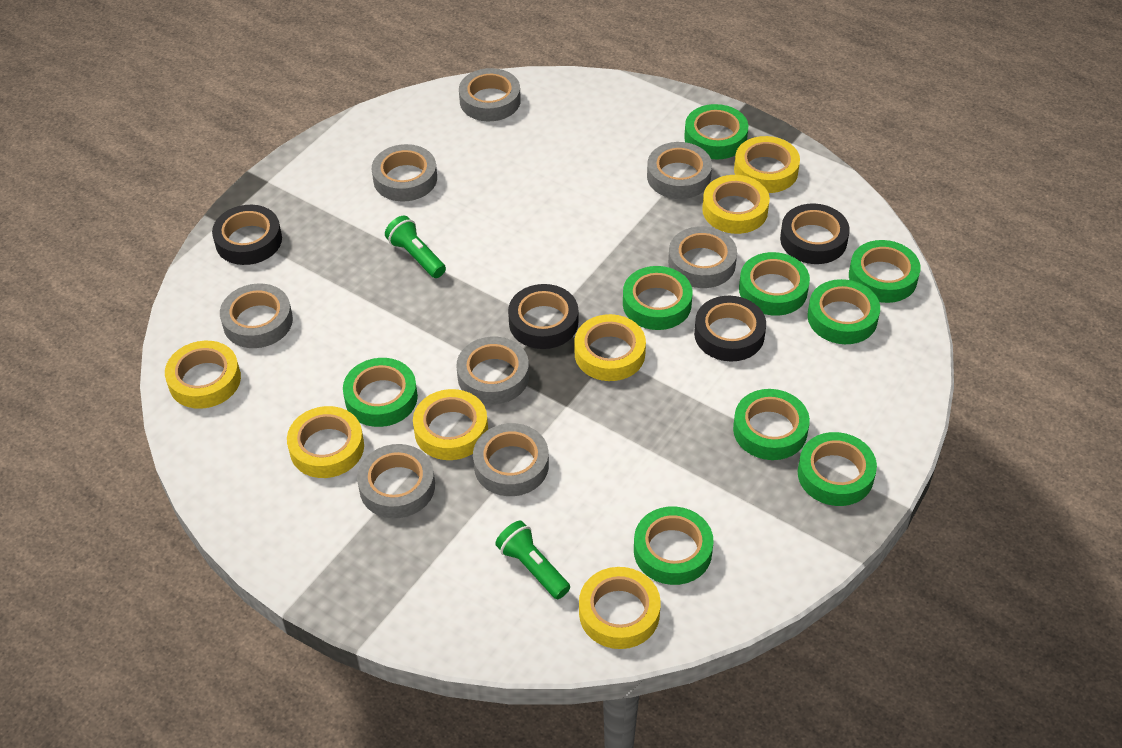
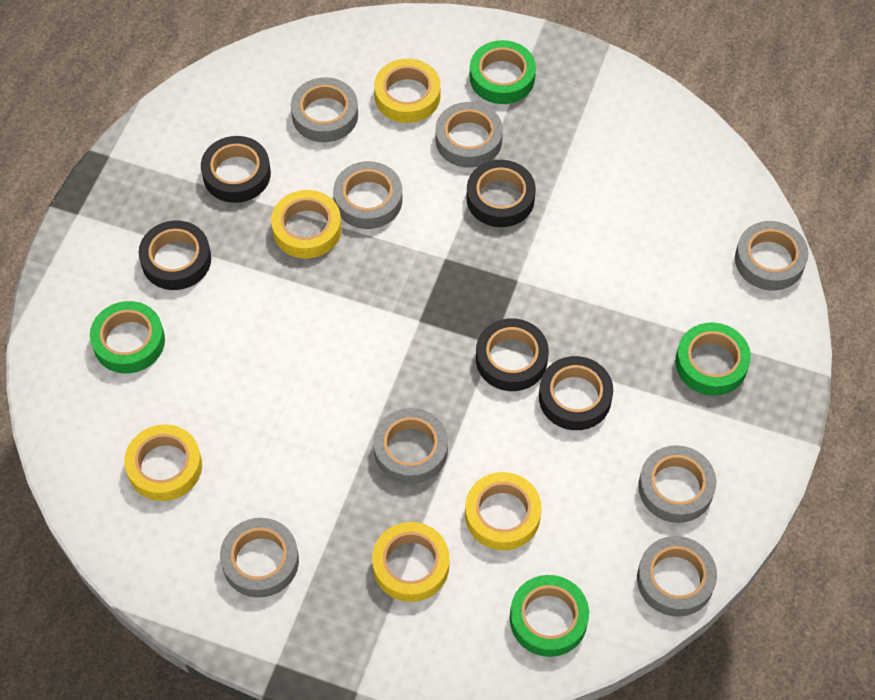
black tape: 4 -> 5
green flashlight: 2 -> 0
green tape: 9 -> 4
yellow tape: 7 -> 5

